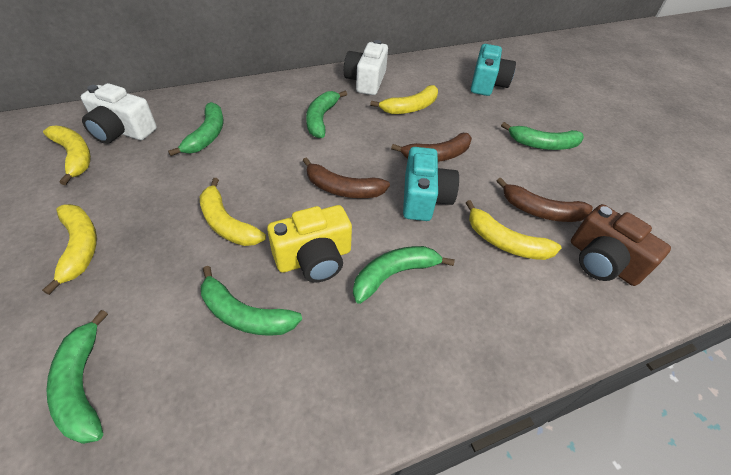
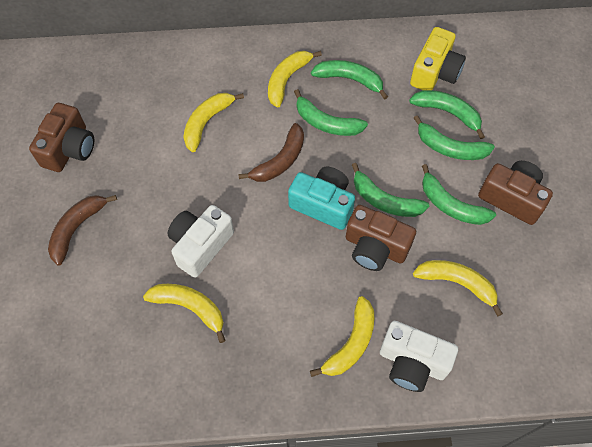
brown banana: 3 -> 2
brown camera: 1 -> 3
turquoise camera: 2 -> 1

